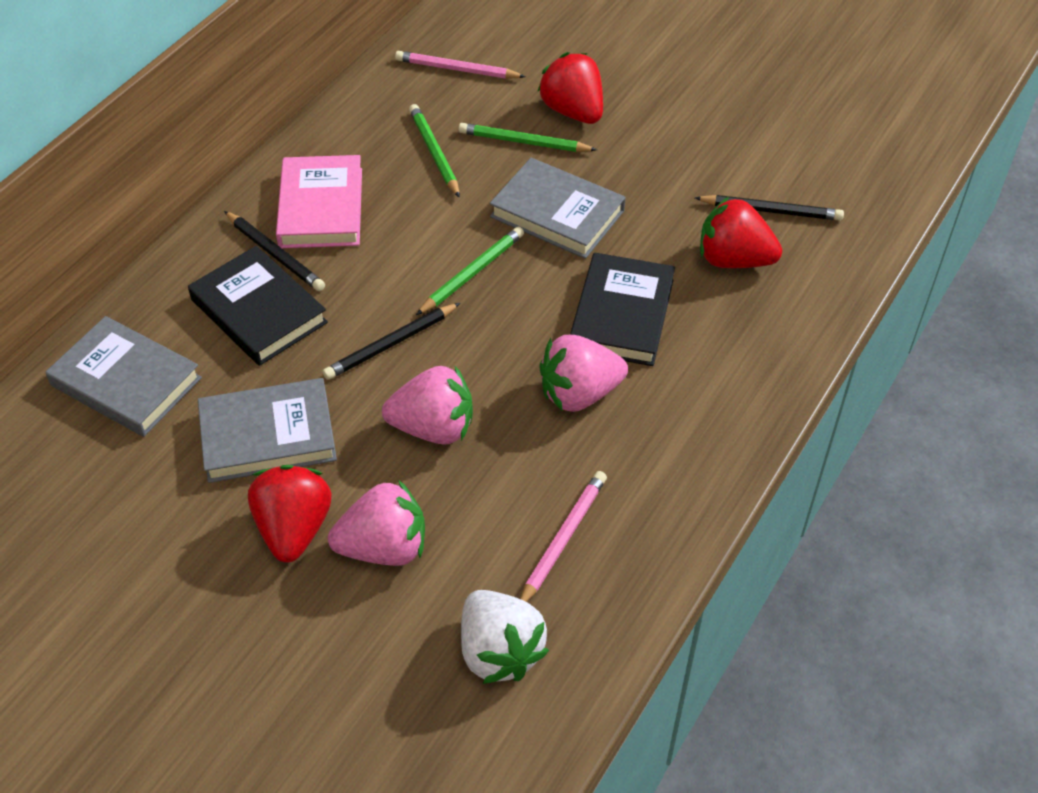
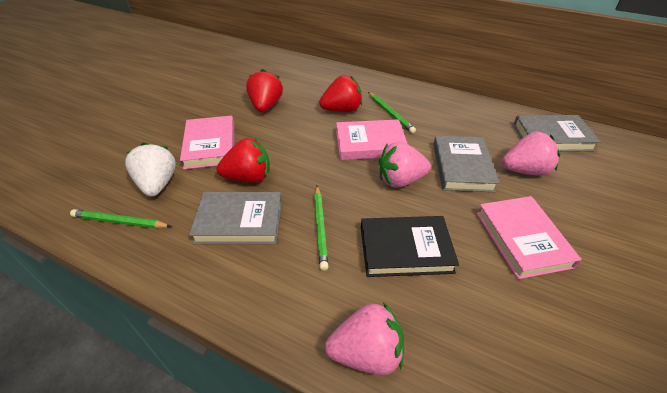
black book: 2 -> 1
black pencil: 3 -> 0
pink book: 1 -> 3
pink pencil: 2 -> 0

